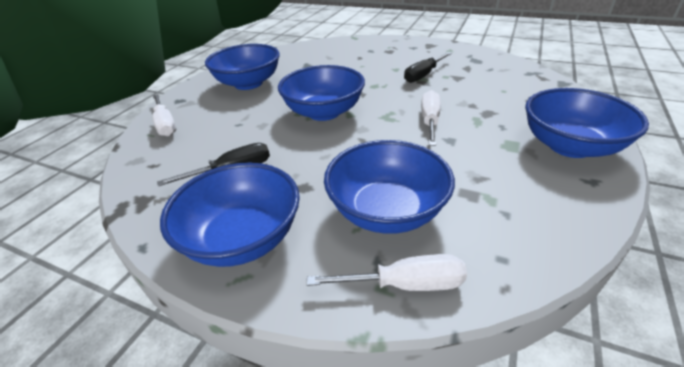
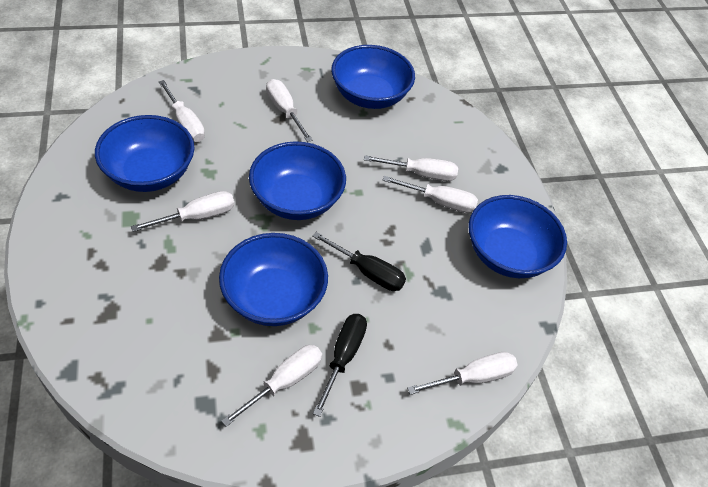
white screwdriver: 3 -> 7

